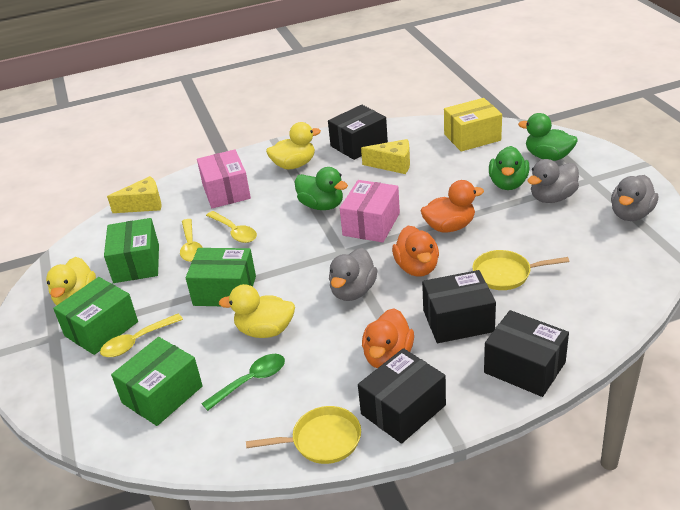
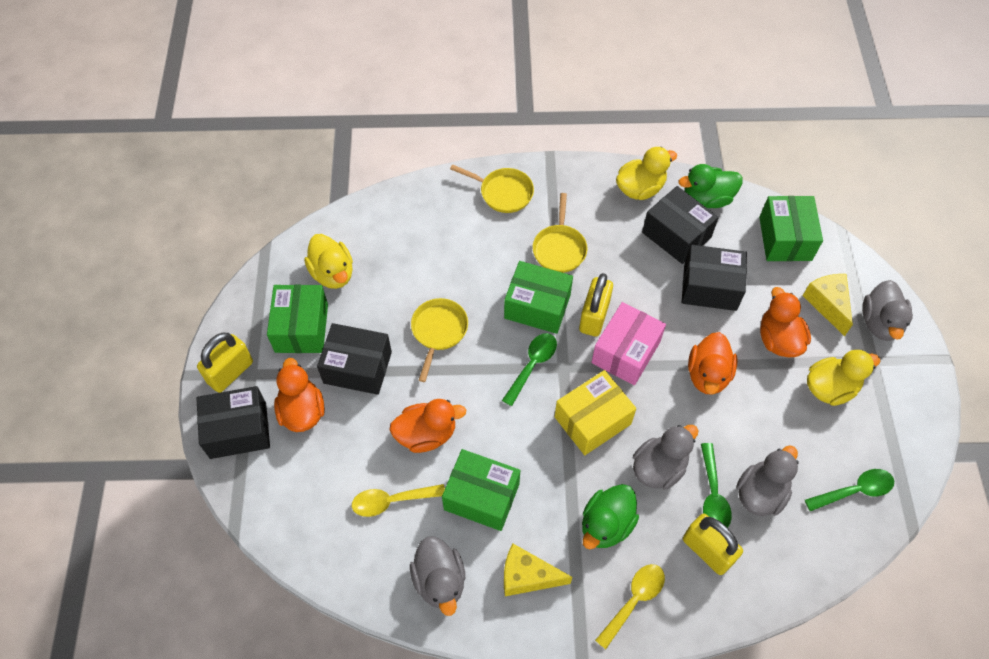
green duck: 3 -> 2
green spoon: 1 -> 3
grey duck: 3 -> 4
orange duck: 3 -> 4
pink box: 2 -> 1
yellow padlock: 0 -> 3
yellow pan: 2 -> 3
yellow spoon: 3 -> 2

